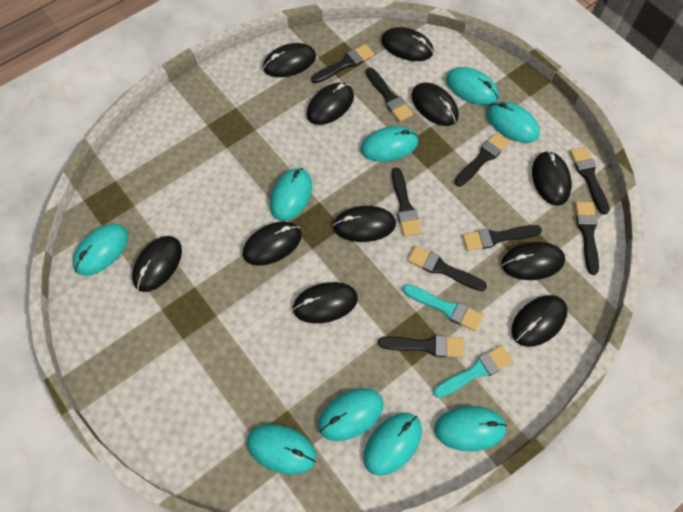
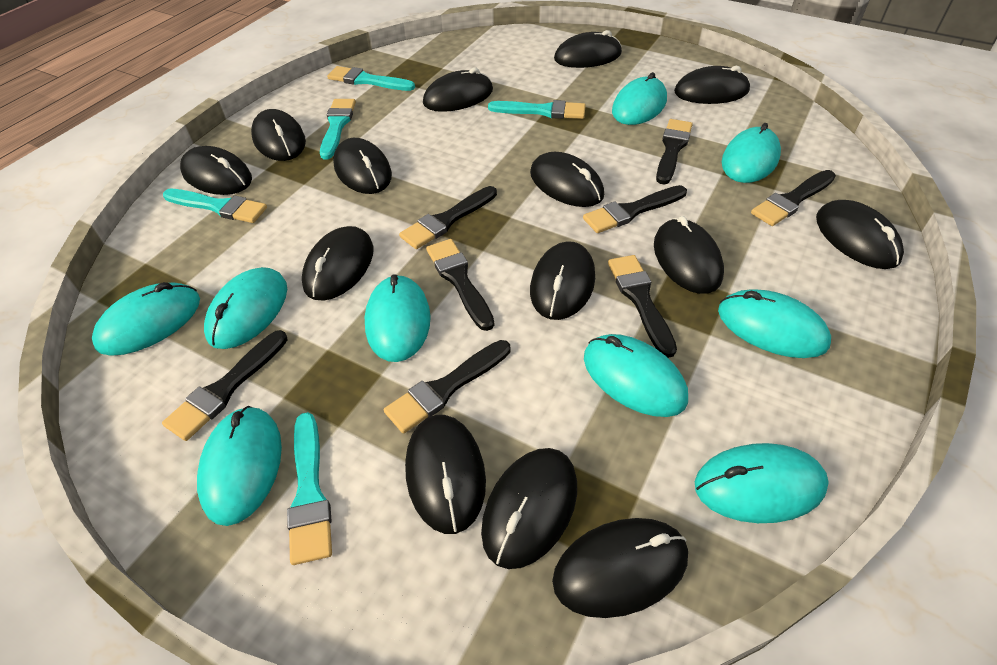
black brush: 9 -> 8
black mouse: 11 -> 14
turquoise brush: 2 -> 5

